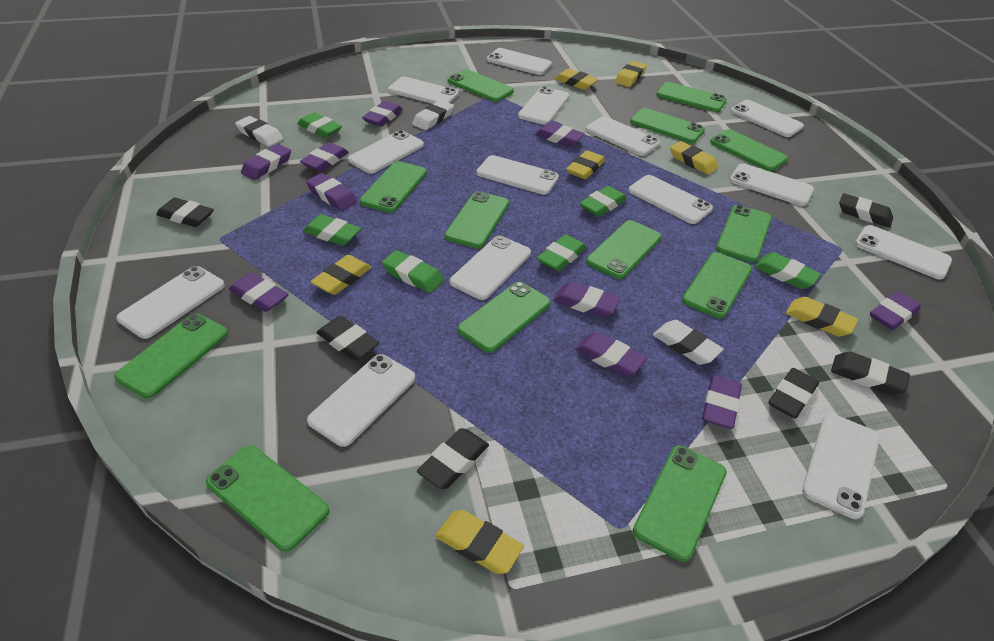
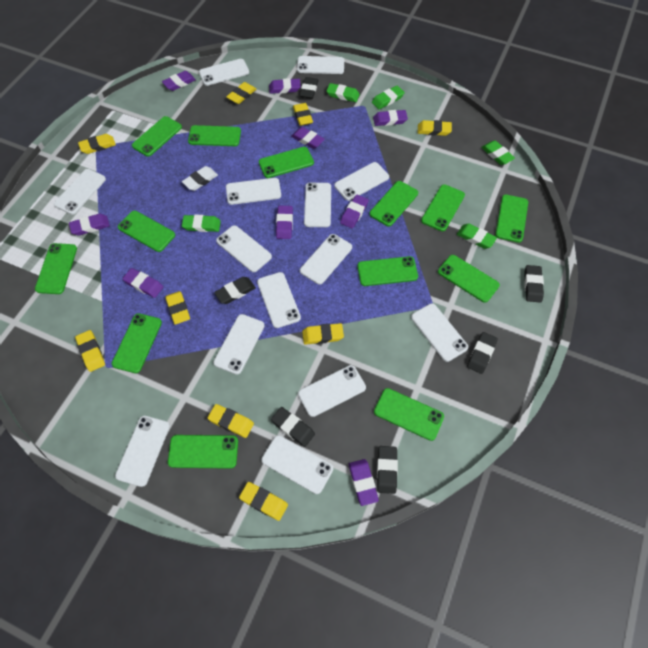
green eraser: 6 -> 5
purple eraser: 10 -> 9
white eraser: 3 -> 1
yellow eraser: 7 -> 9

